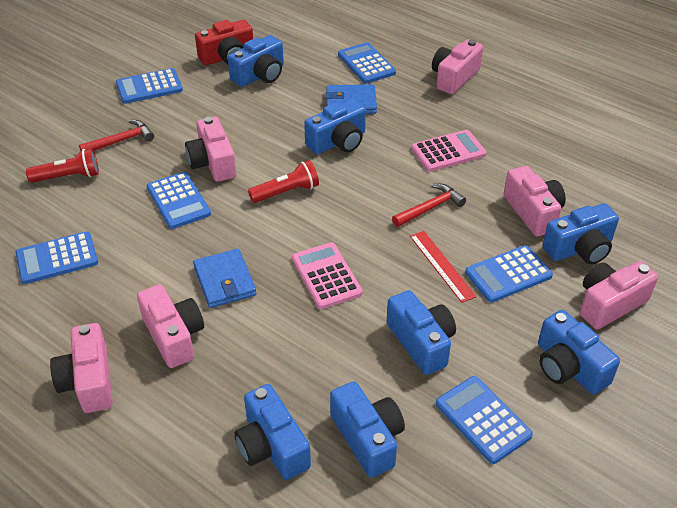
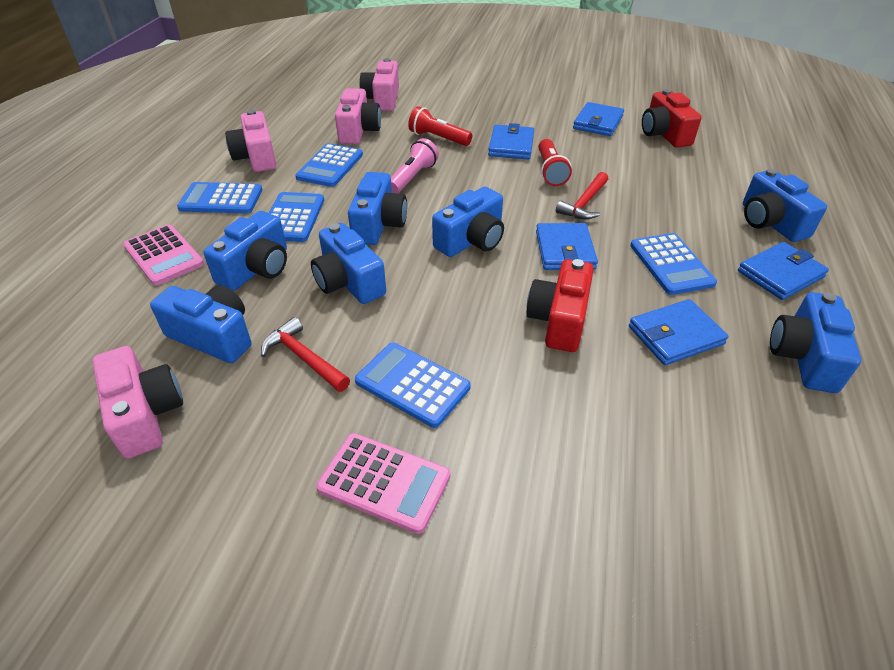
blue calculator: 6 -> 5
blue wallet: 2 -> 5
pink camera: 6 -> 4
pink flashlight: 0 -> 1
red camera: 1 -> 2
red ruler: 1 -> 0

